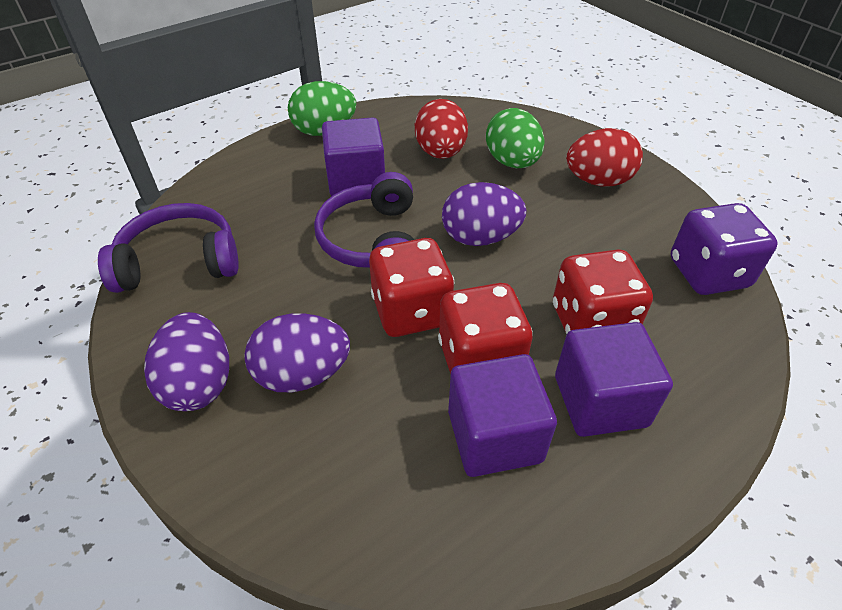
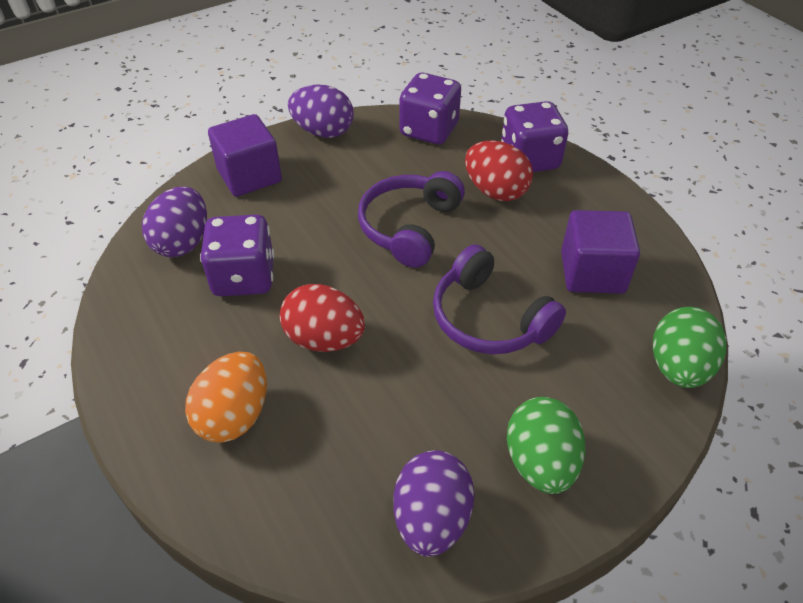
orange egg: 0 -> 1
purple cube: 3 -> 2
purple dice: 1 -> 3
red dice: 3 -> 0

